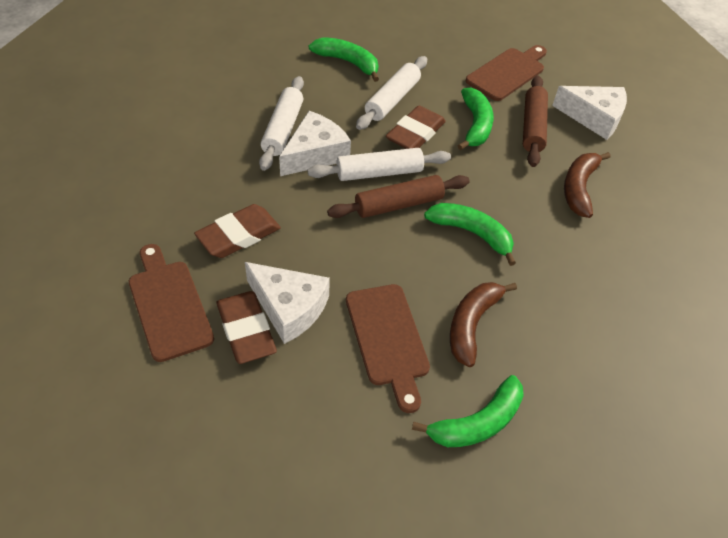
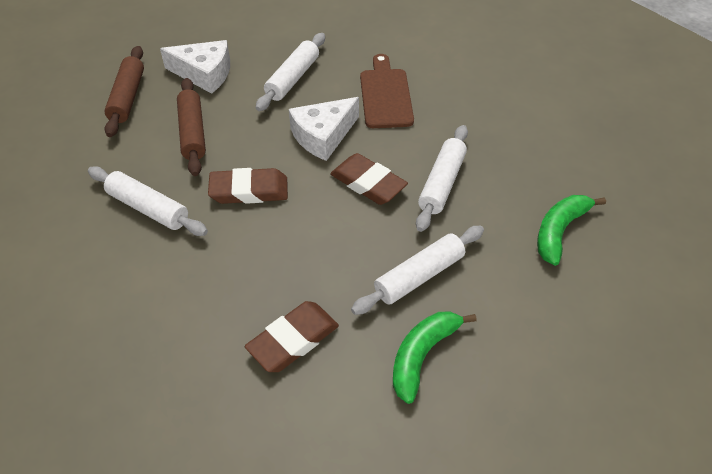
brown banana: 2 -> 0
brown cutting board: 3 -> 1
green banana: 4 -> 2
white cheese: 3 -> 2
white rolling pin: 3 -> 4

